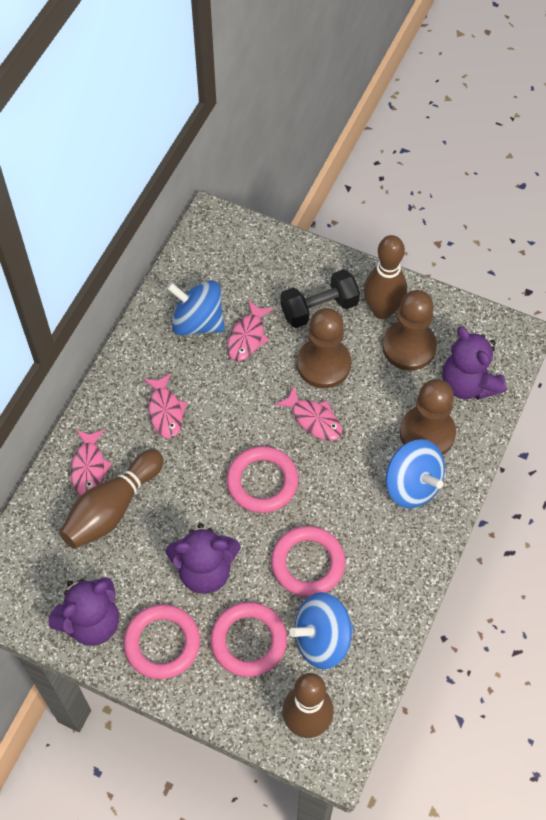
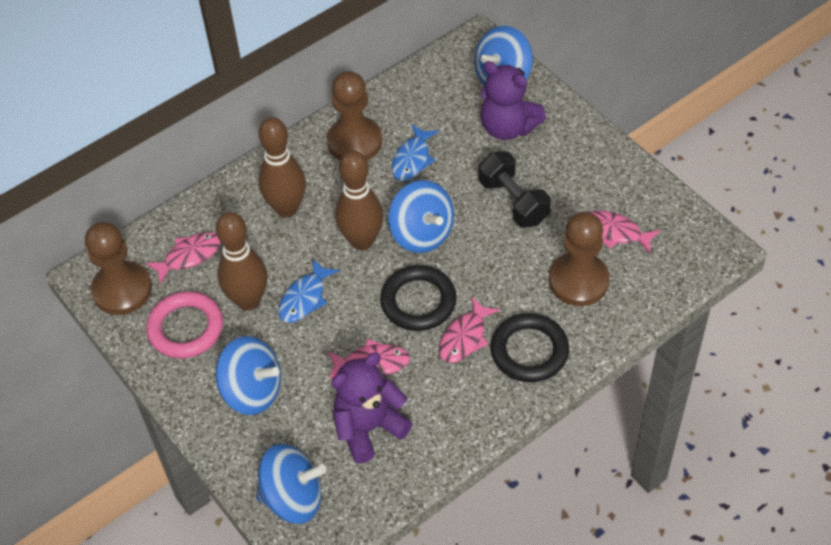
black ring: 0 -> 2
blue fish: 0 -> 2
blue spinning top: 3 -> 4
pink ring: 4 -> 1
purple teddy bear: 3 -> 2

